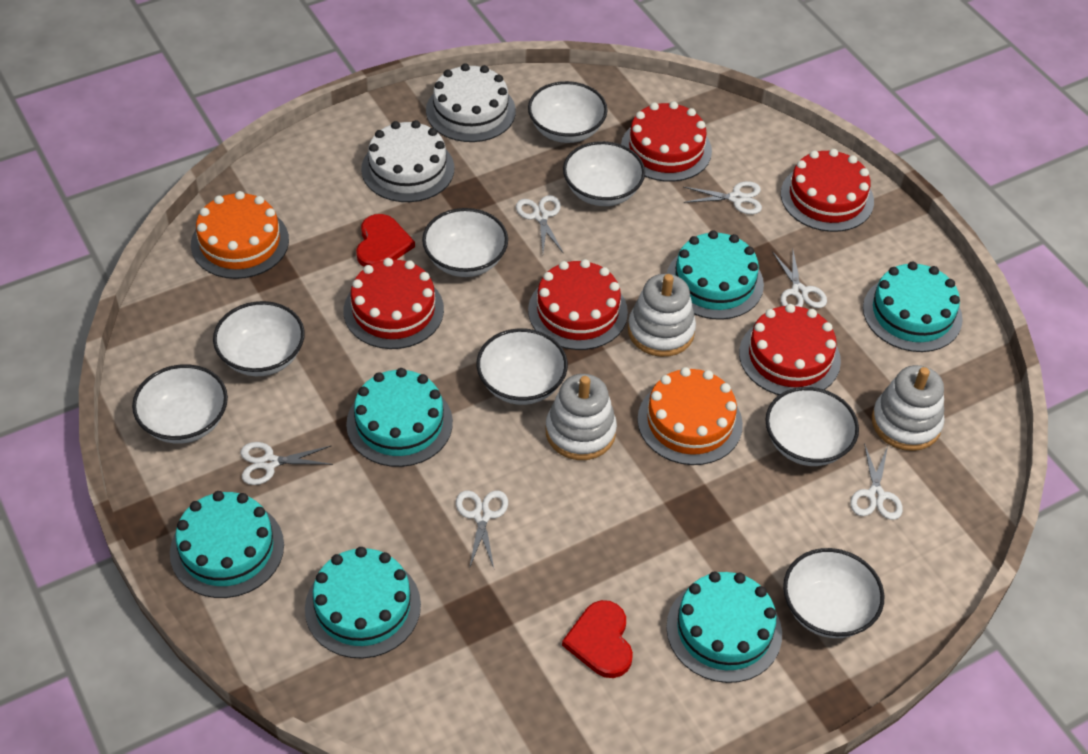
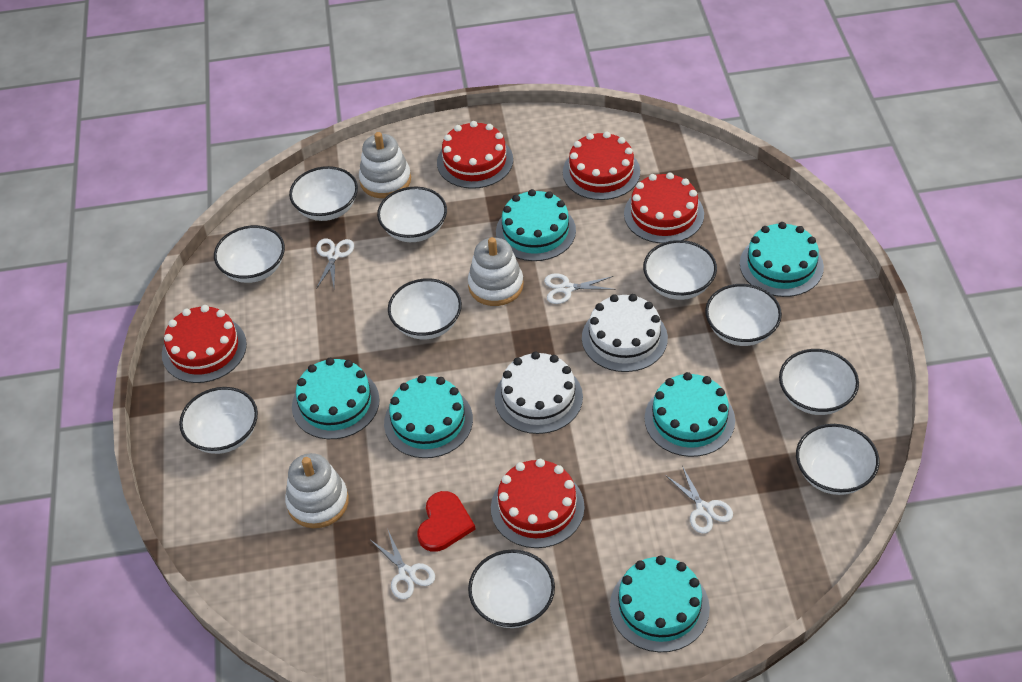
orange cake: 2 -> 0
red heart: 2 -> 1
white bowl: 8 -> 10
white scissors: 6 -> 4

